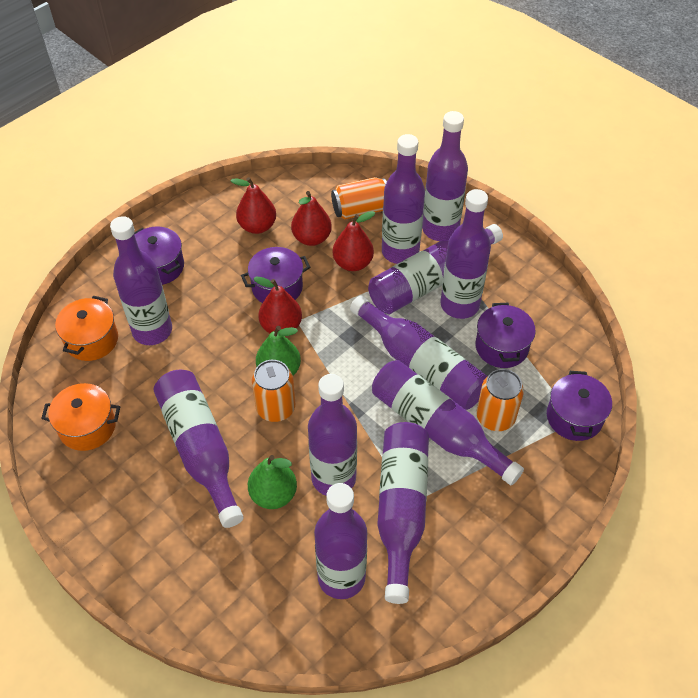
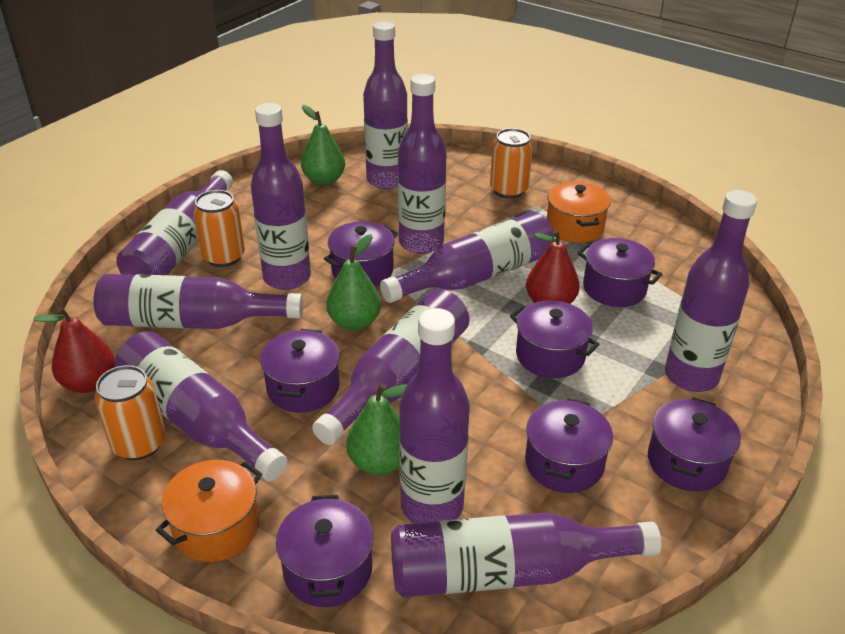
green pear: 2 -> 3
purple pot: 4 -> 7
red pear: 4 -> 2

